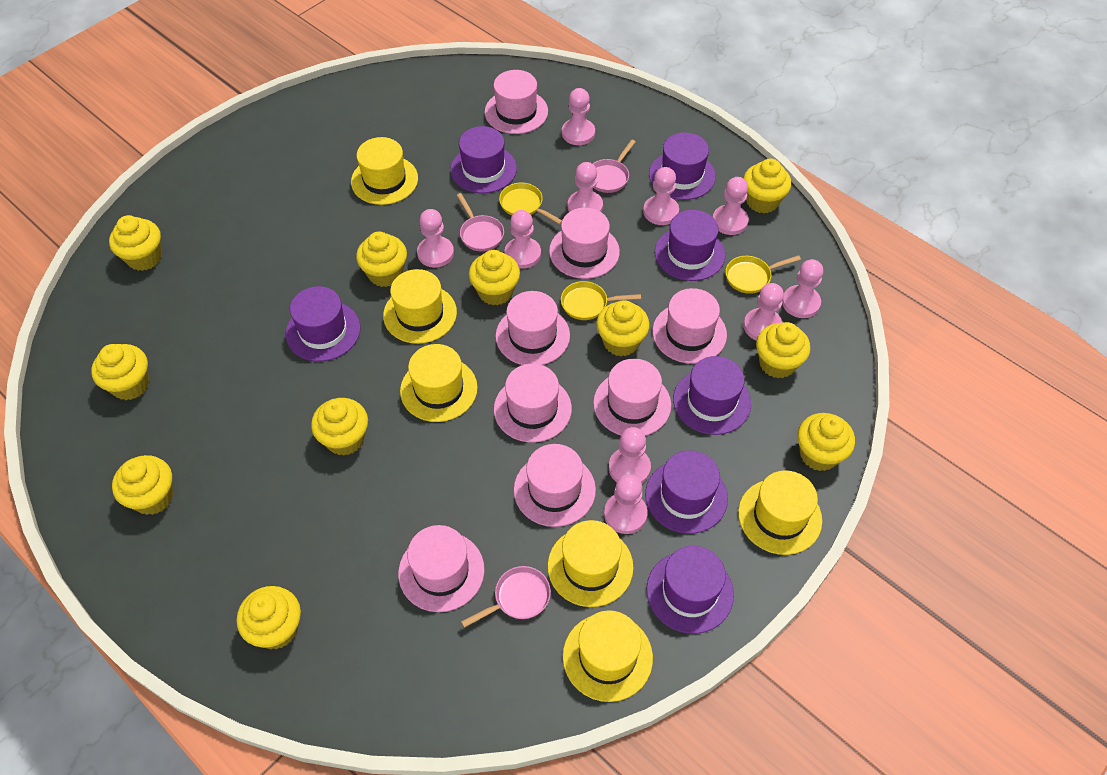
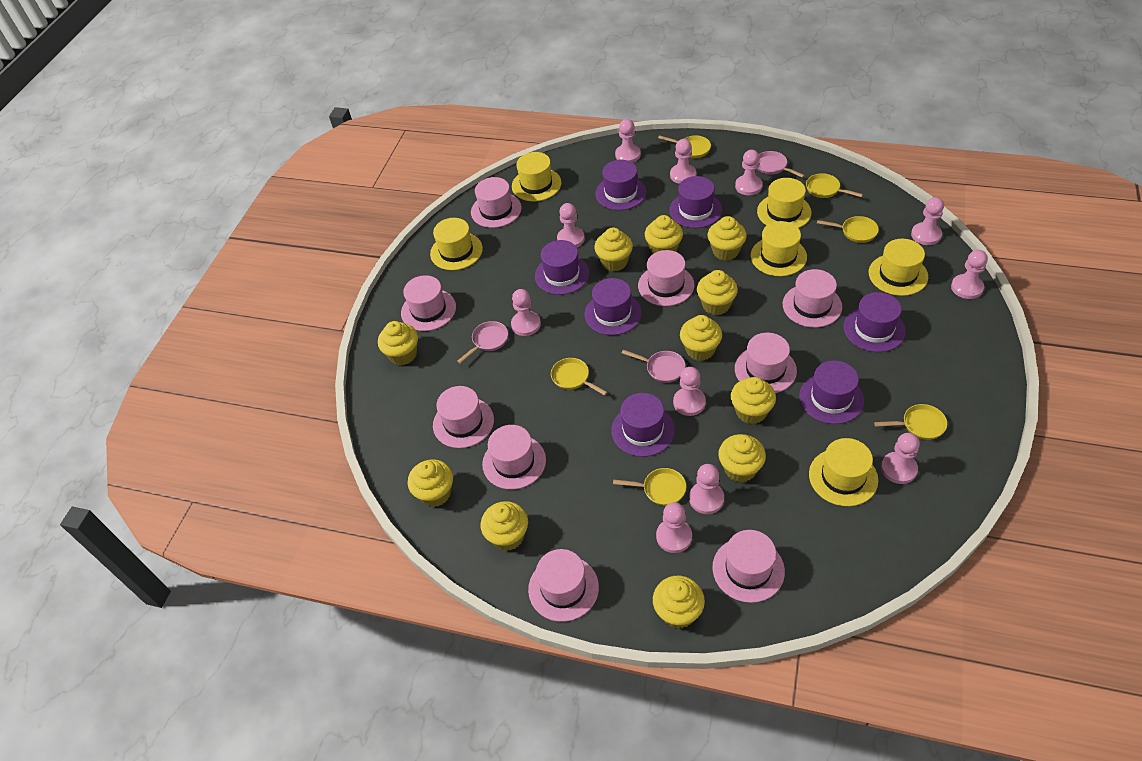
pink hat: 8 -> 9
pink pawn: 10 -> 11
yellow pan: 3 -> 6

